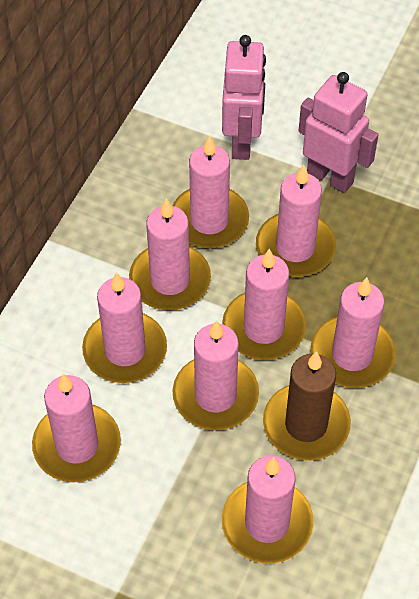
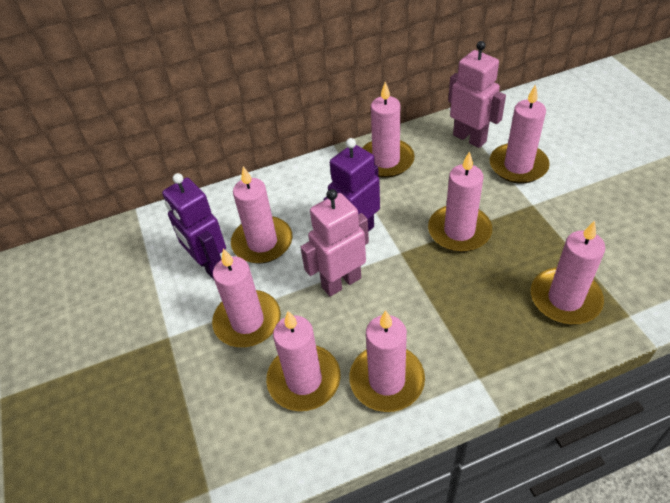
brown candle: 1 -> 0
pink candle: 9 -> 8
purple robot: 0 -> 2

